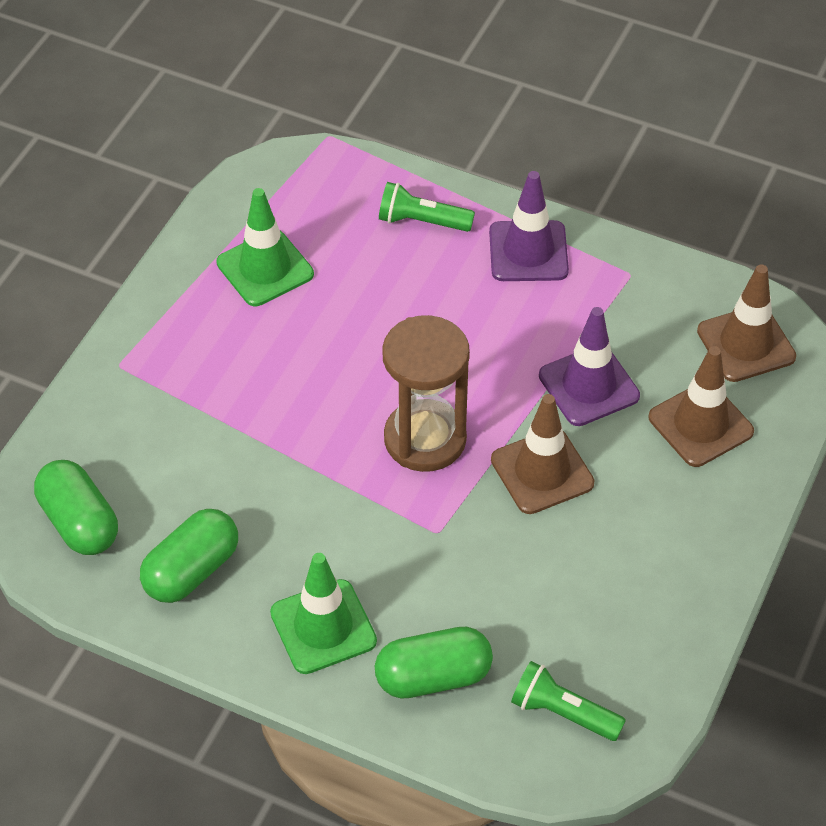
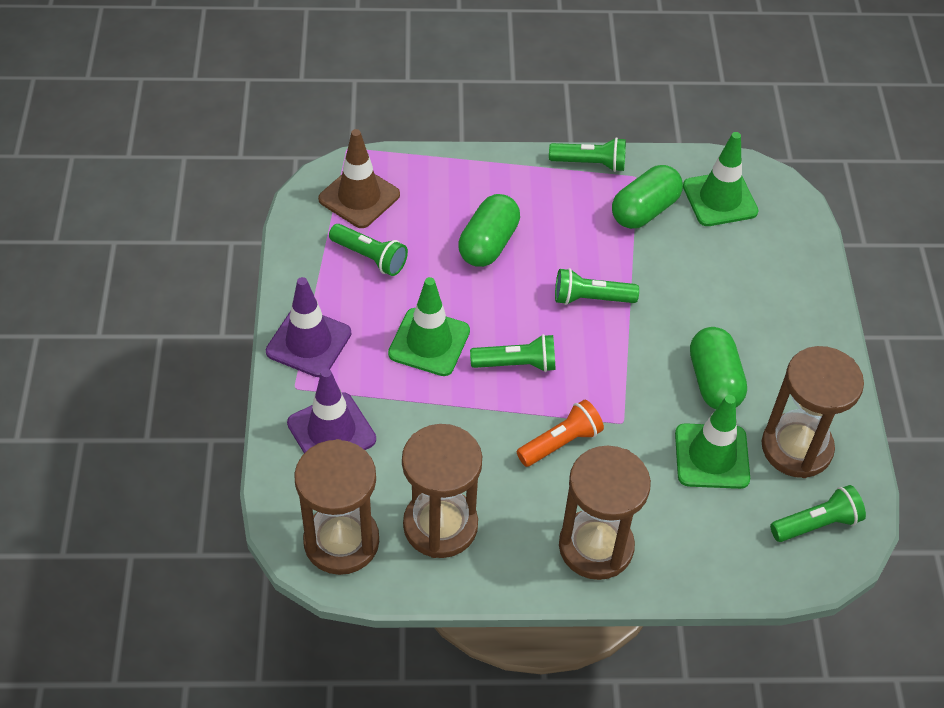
brown hourglass: 1 -> 4
brown traffic cone: 3 -> 1
green flashlight: 2 -> 5
green traffic cone: 2 -> 3
orange flashlight: 0 -> 1

